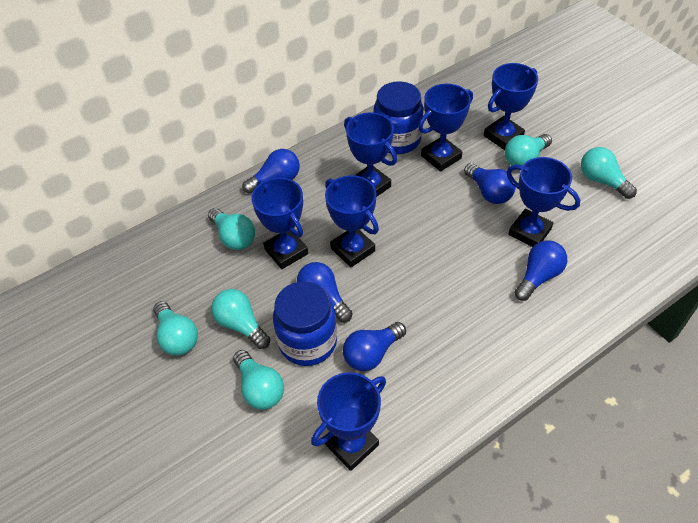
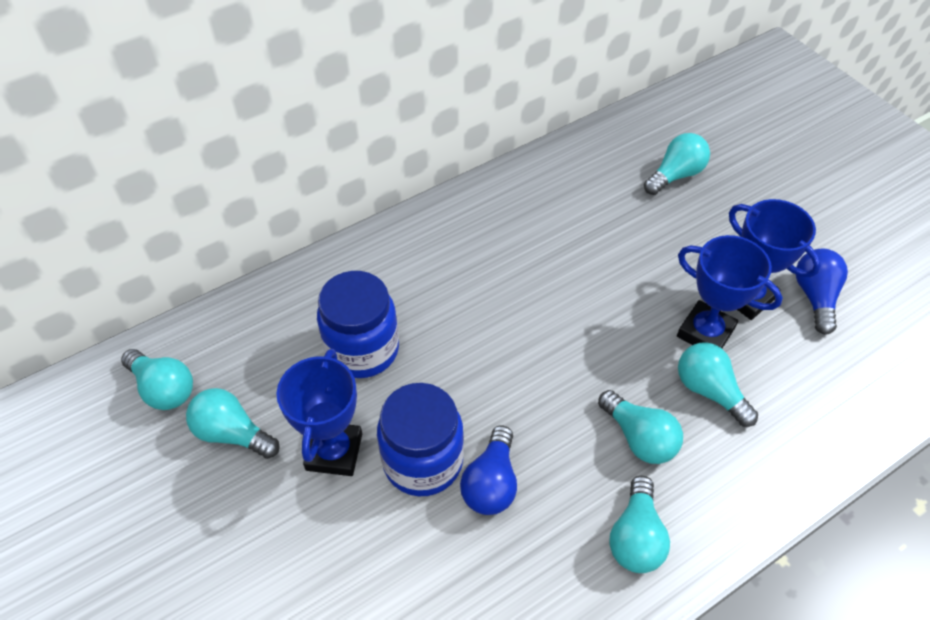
blue light bulb: 5 -> 2
blue trophy: 7 -> 3

